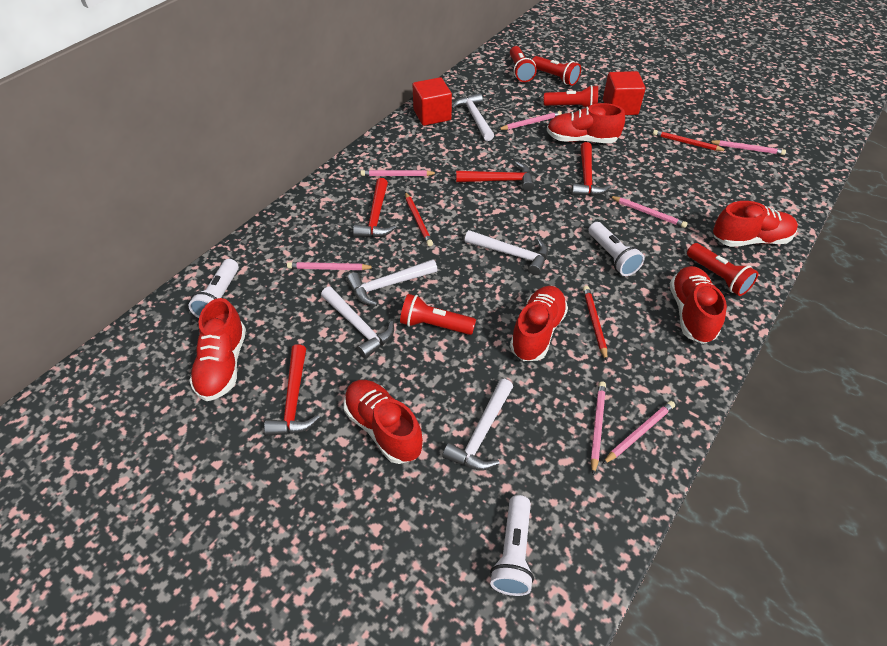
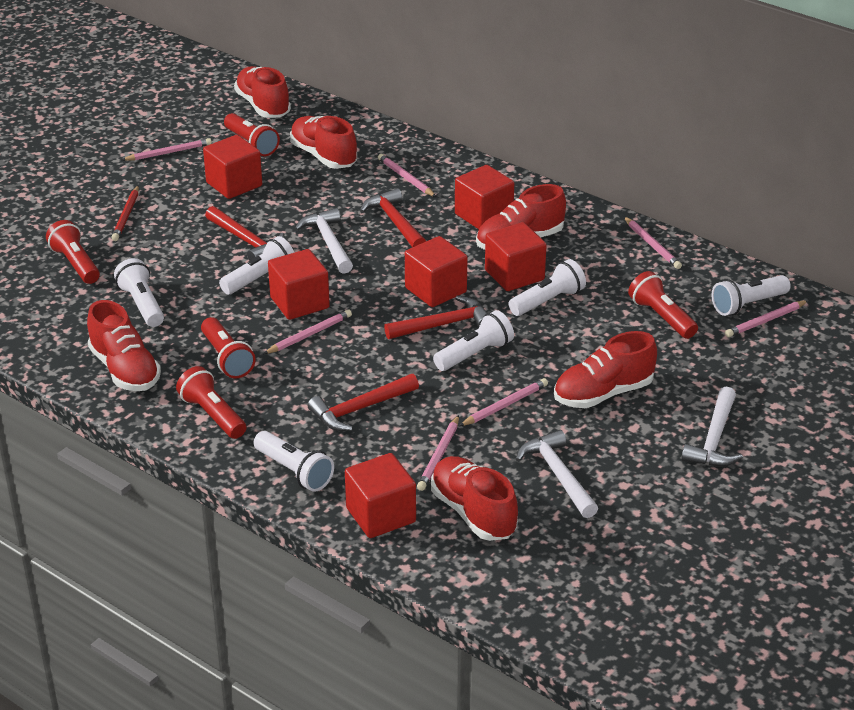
red cube: 2 -> 6
red pencil: 3 -> 1
white flashlight: 3 -> 6
white hammer: 5 -> 3

